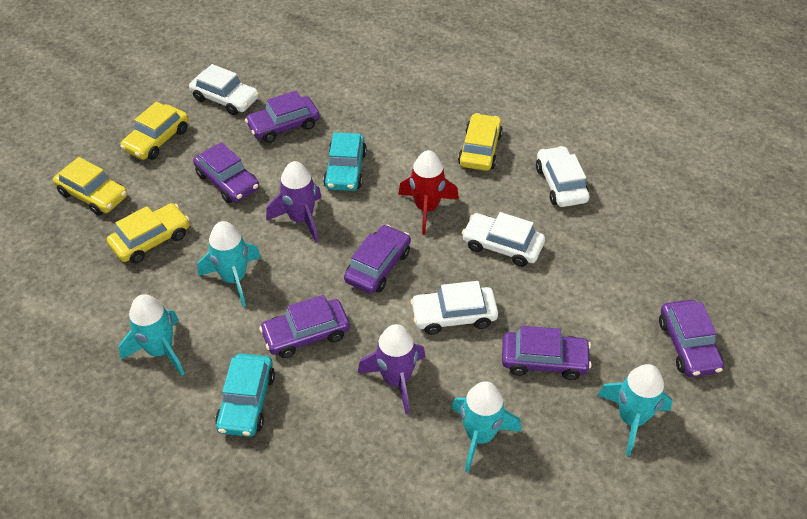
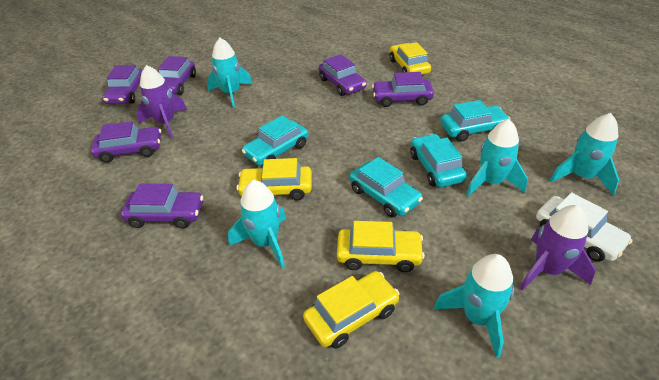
red rocket: 1 -> 0
turquoise car: 2 -> 4
turquoise rocket: 4 -> 5
white car: 4 -> 1

